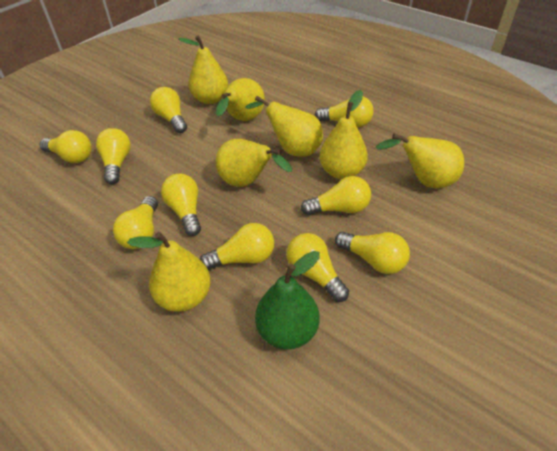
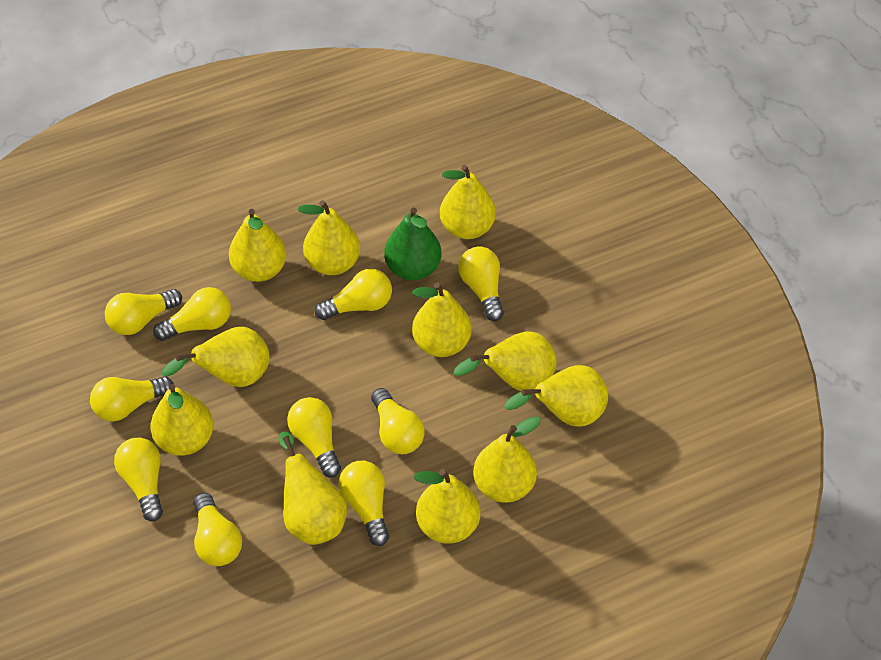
yellow pear: 7 -> 11

